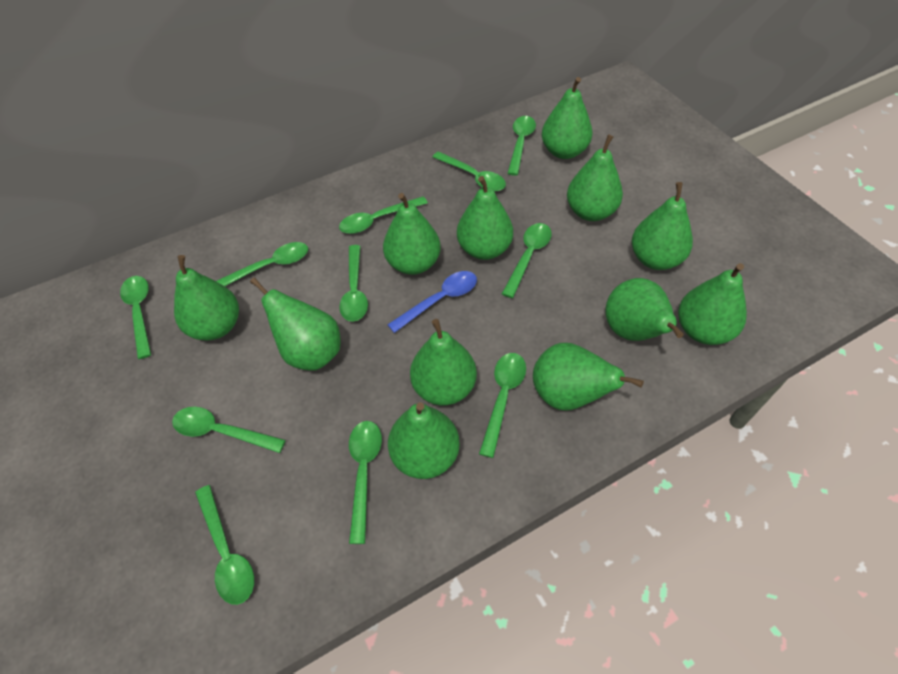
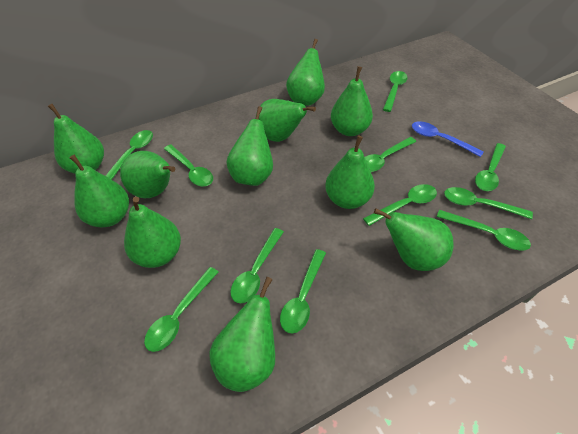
green pear: 12 -> 11

